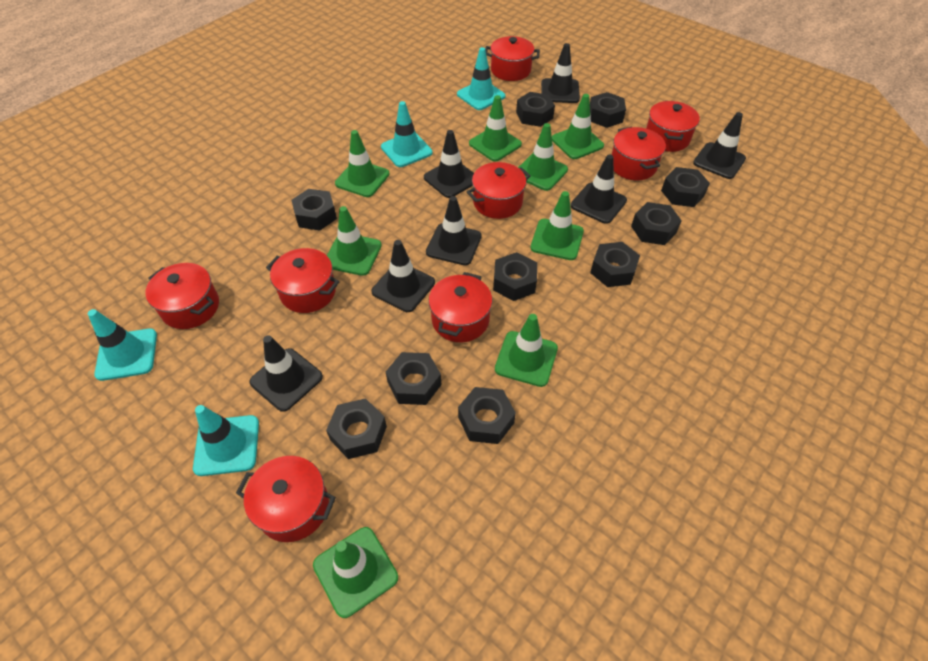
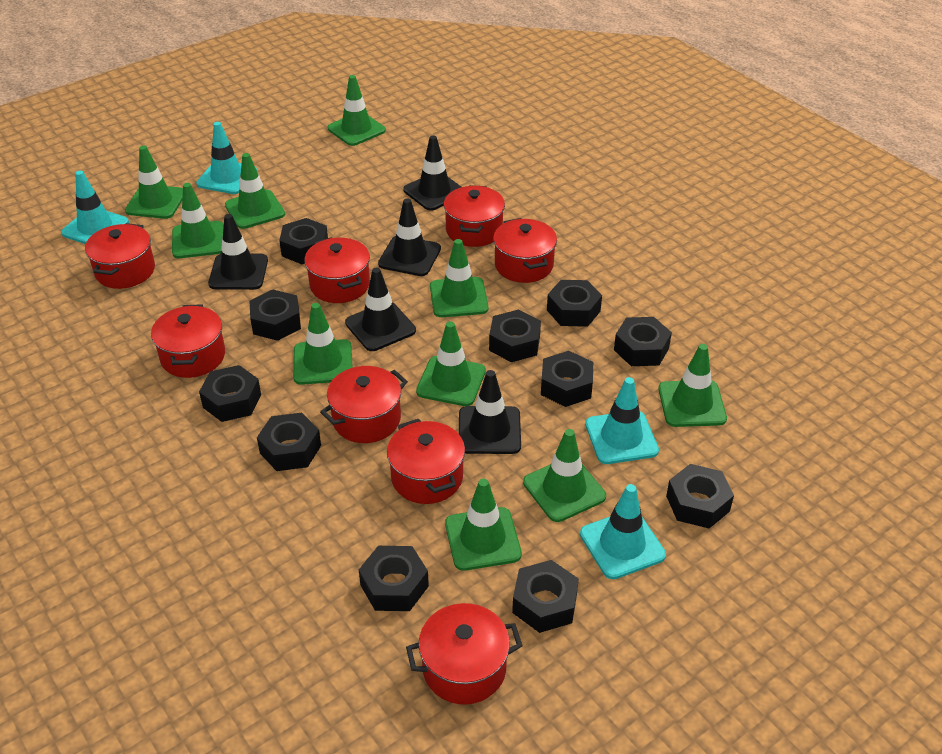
black nut: 10 -> 11
black traffic cone: 7 -> 5
green traffic cone: 8 -> 10

